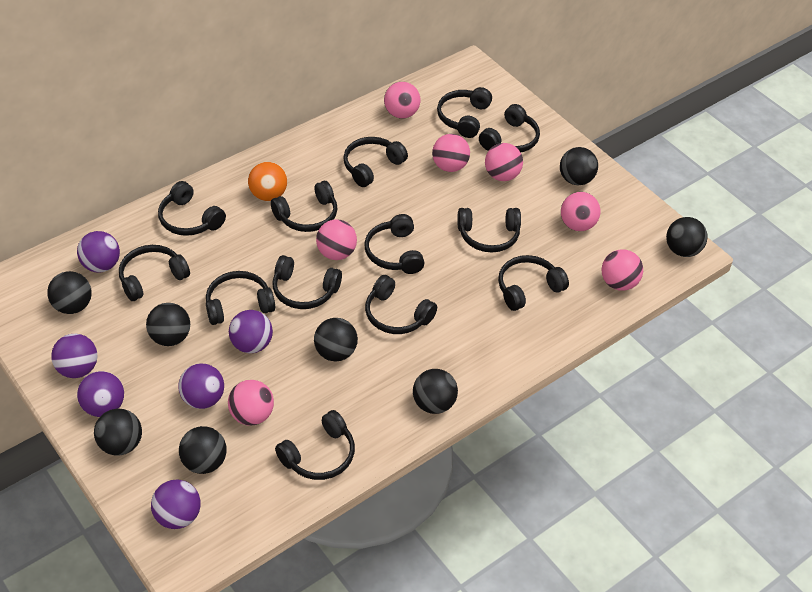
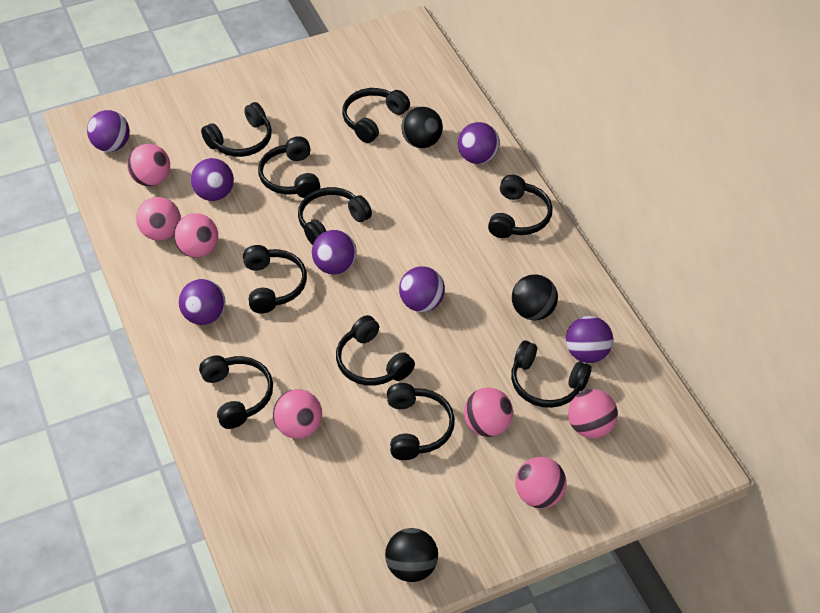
black ball: 8 -> 3
black headphones: 13 -> 10
orange ball: 1 -> 0
purple ball: 6 -> 7

